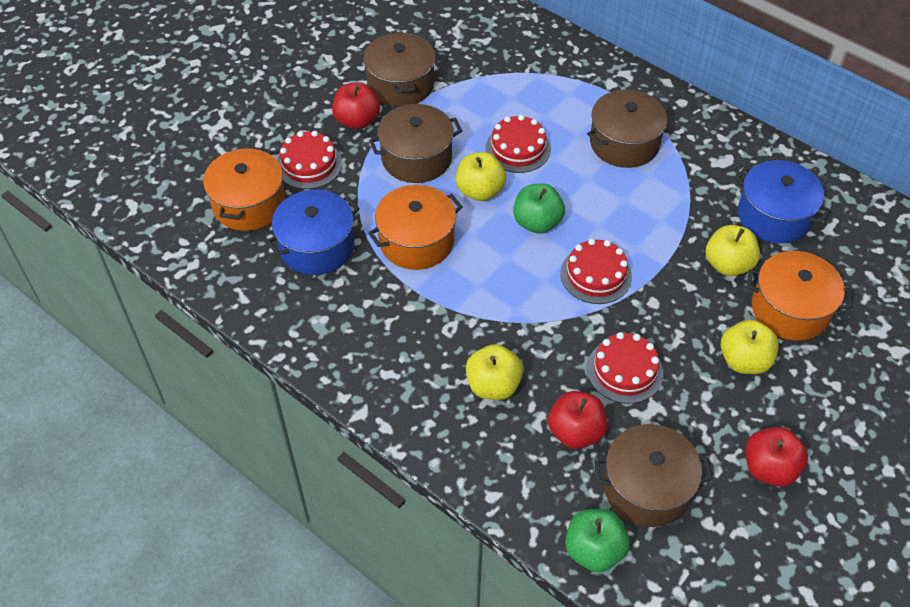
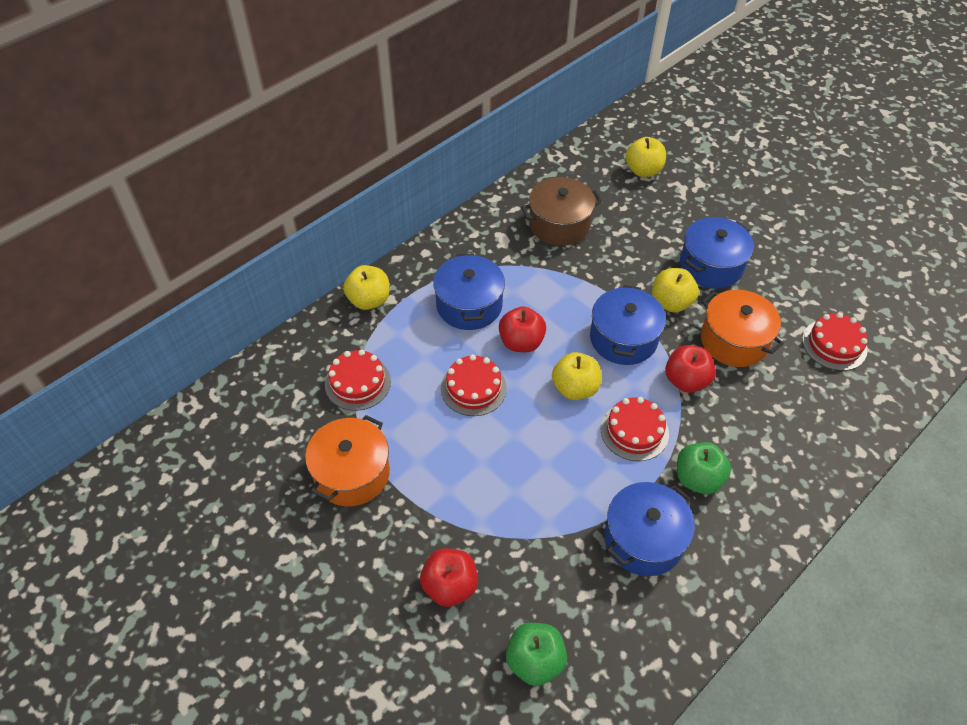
blue pot: 2 -> 4
brown pot: 4 -> 1
orange pot: 3 -> 2

